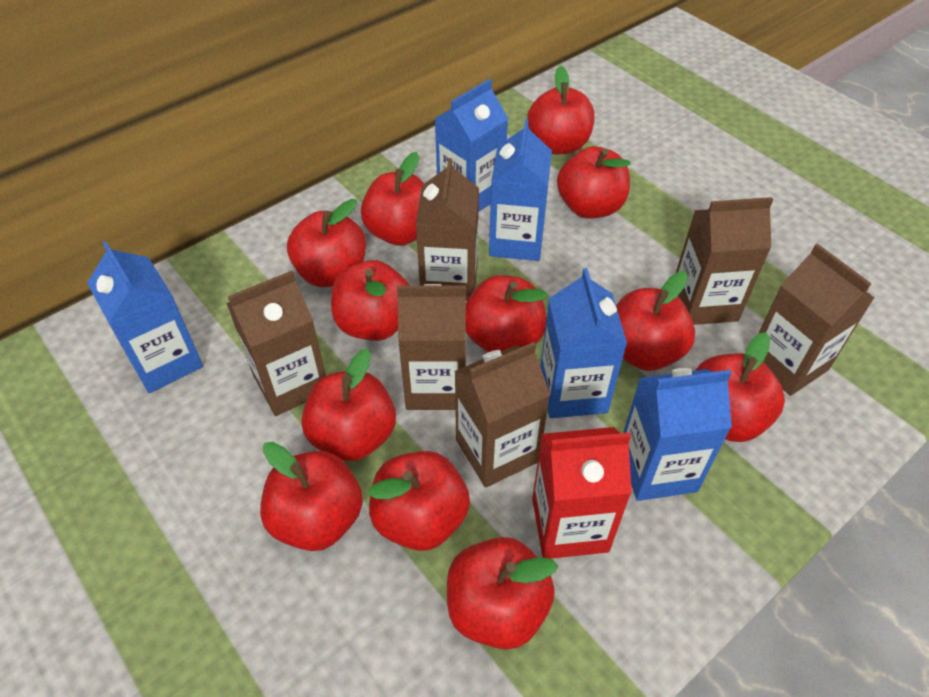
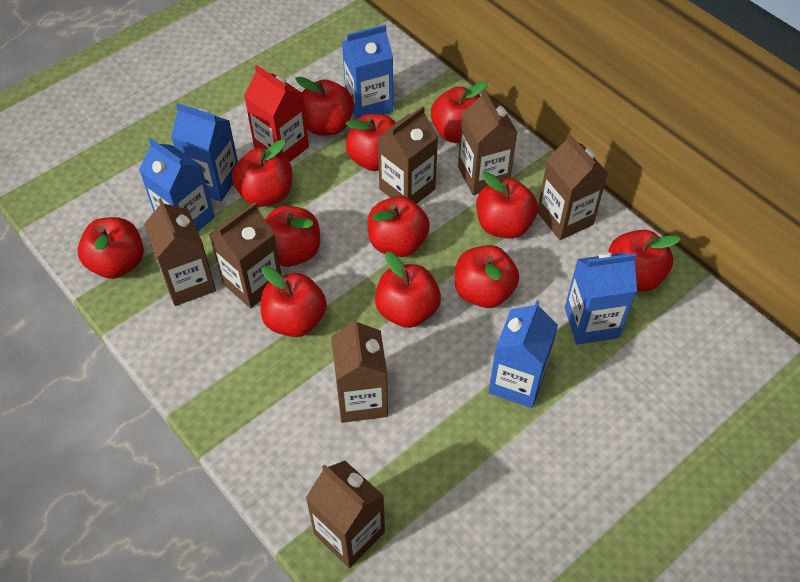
brown carton: 6 -> 7

